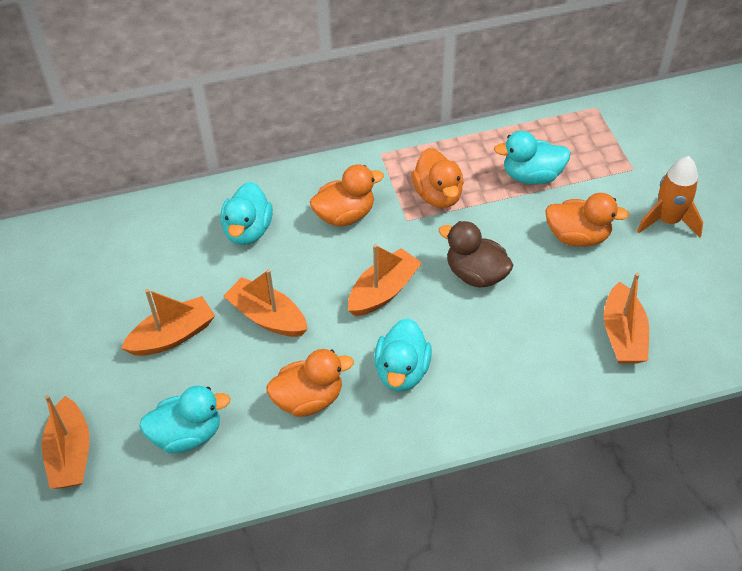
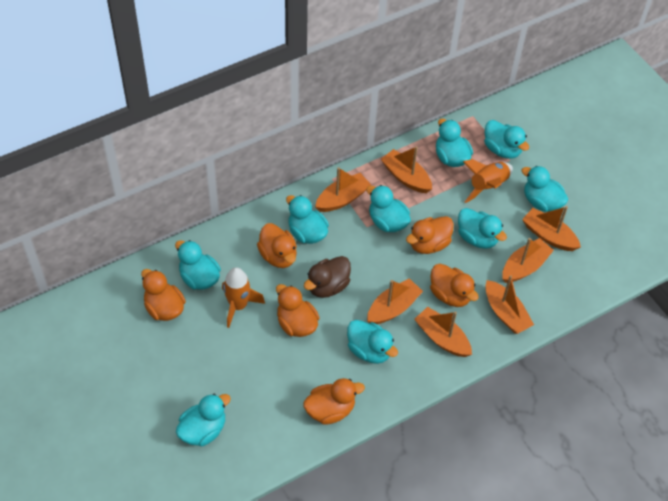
orange boat: 5 -> 7
orange duck: 4 -> 6
orange rocket: 1 -> 2
turquoise duck: 4 -> 9

